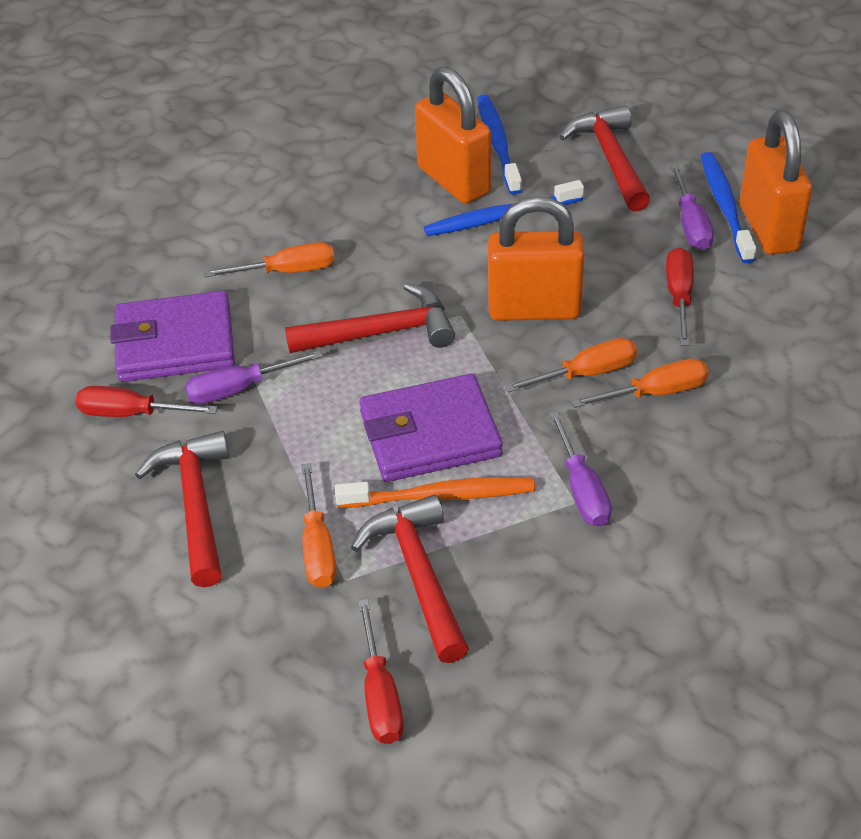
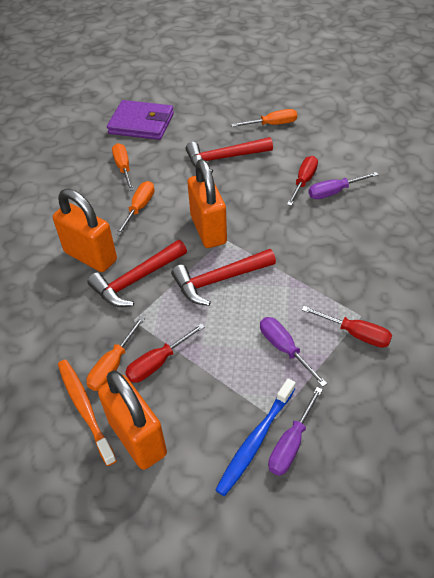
blue toothbrush: 3 -> 1
purple wallet: 2 -> 1
red hammer: 4 -> 3

